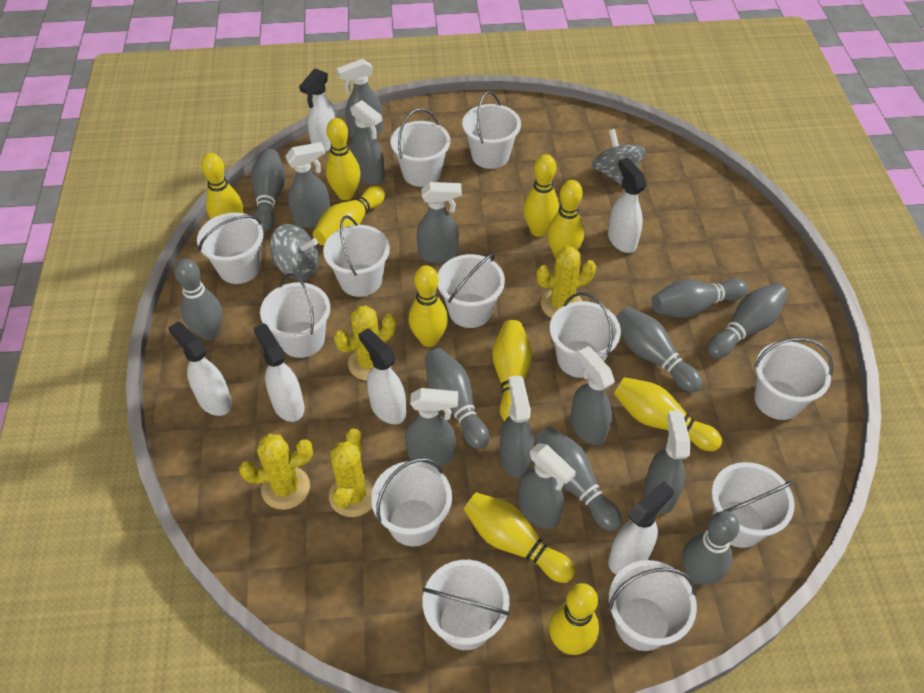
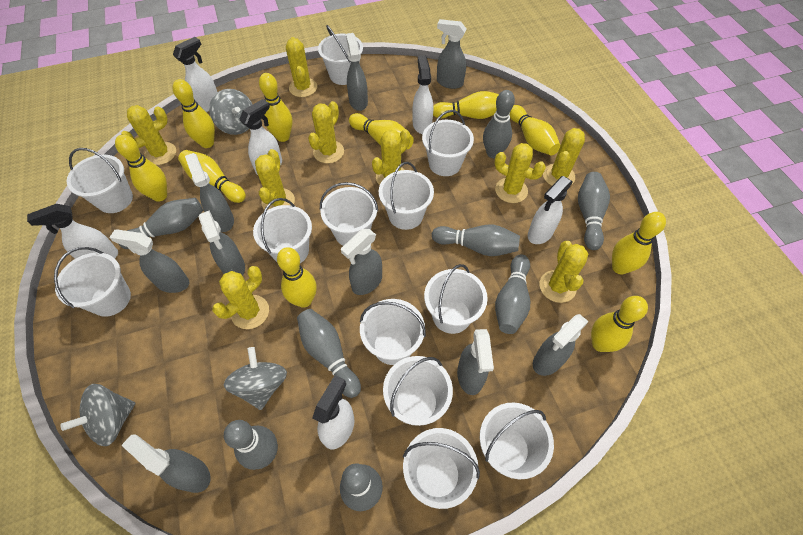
grey spinning top: 2 -> 3
yellow cactus: 4 -> 9

